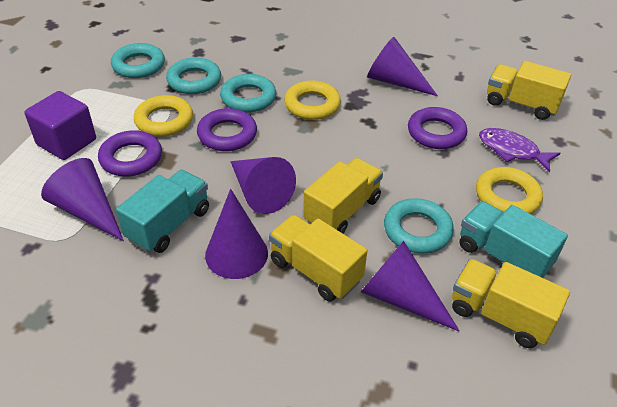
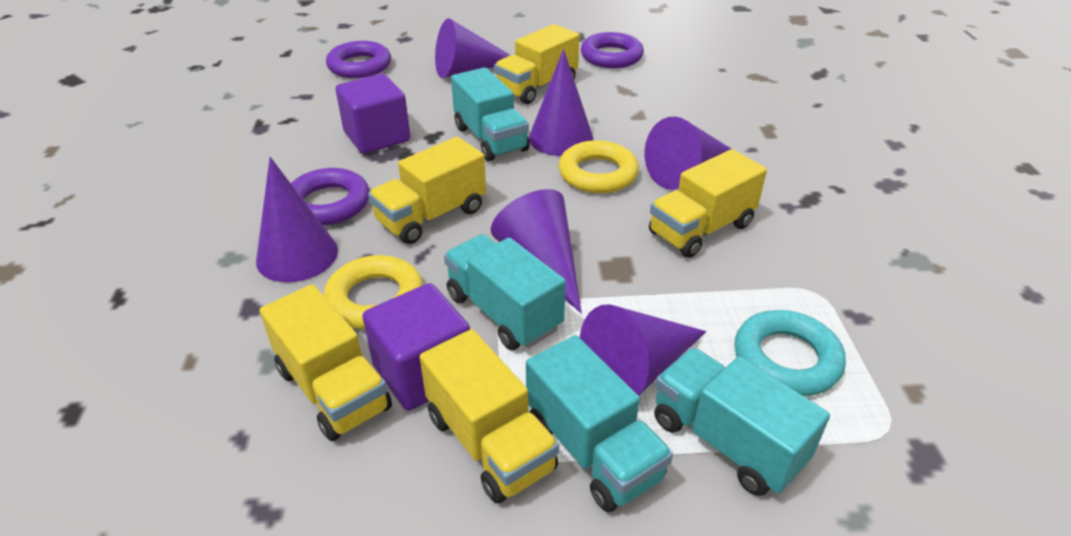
purple cone: 5 -> 6
purple cube: 1 -> 2
purple fish: 1 -> 0
turquoise ring: 4 -> 1
turquoise truck: 2 -> 4
yellow ring: 3 -> 2
yellow truck: 4 -> 5

